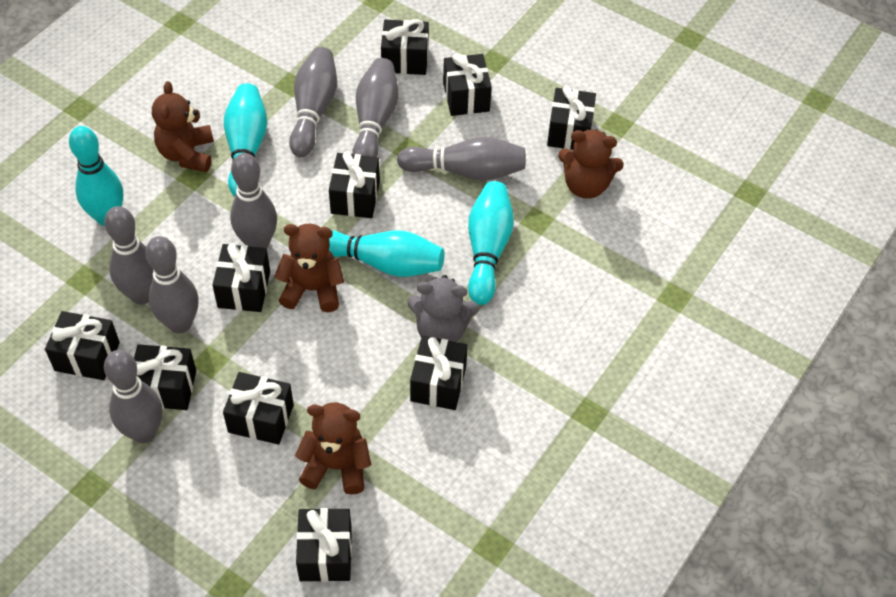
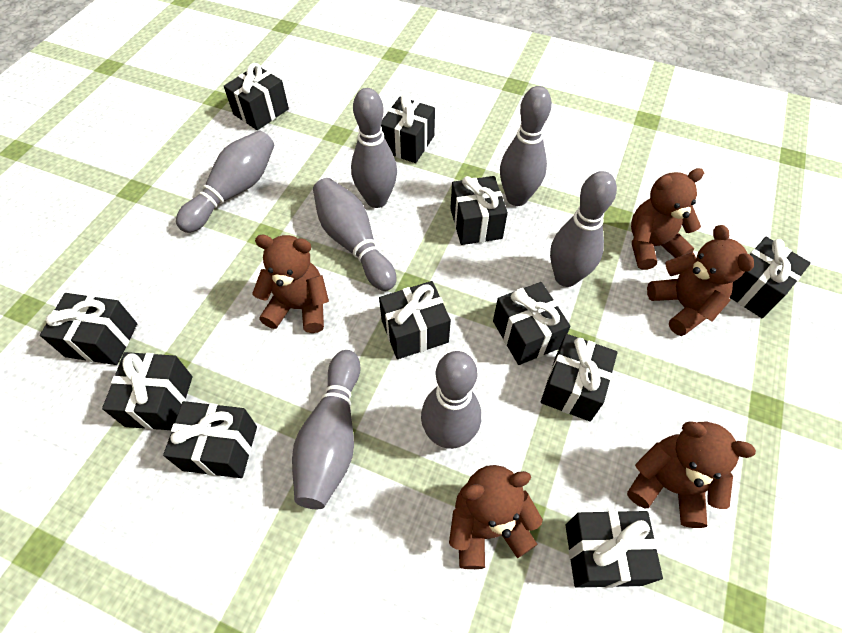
black gift: 10 -> 11
brown teddy bear: 4 -> 5
grey teddy bear: 1 -> 0
turquoise bowling pin: 4 -> 0

